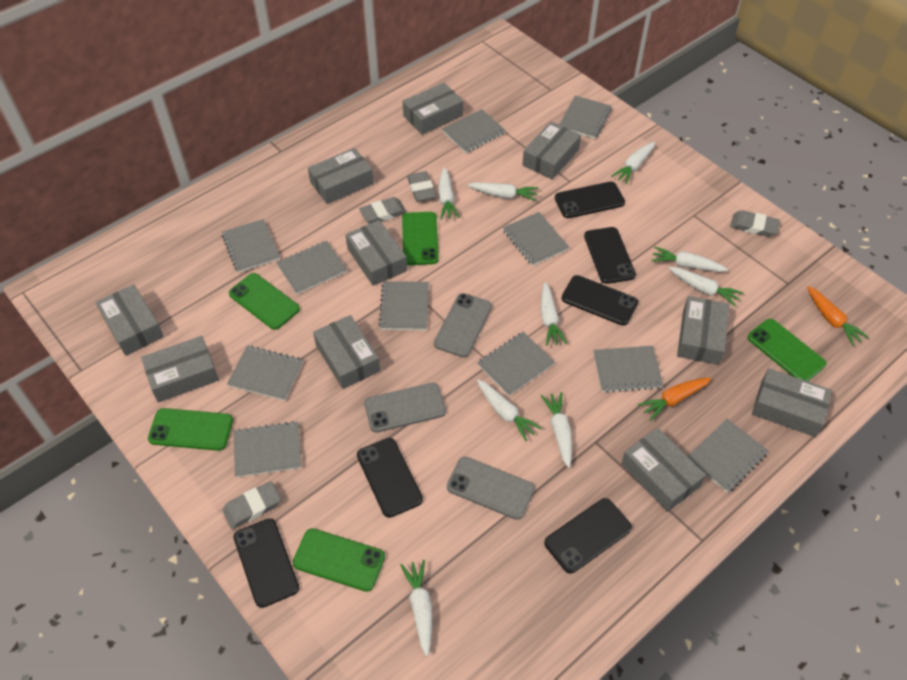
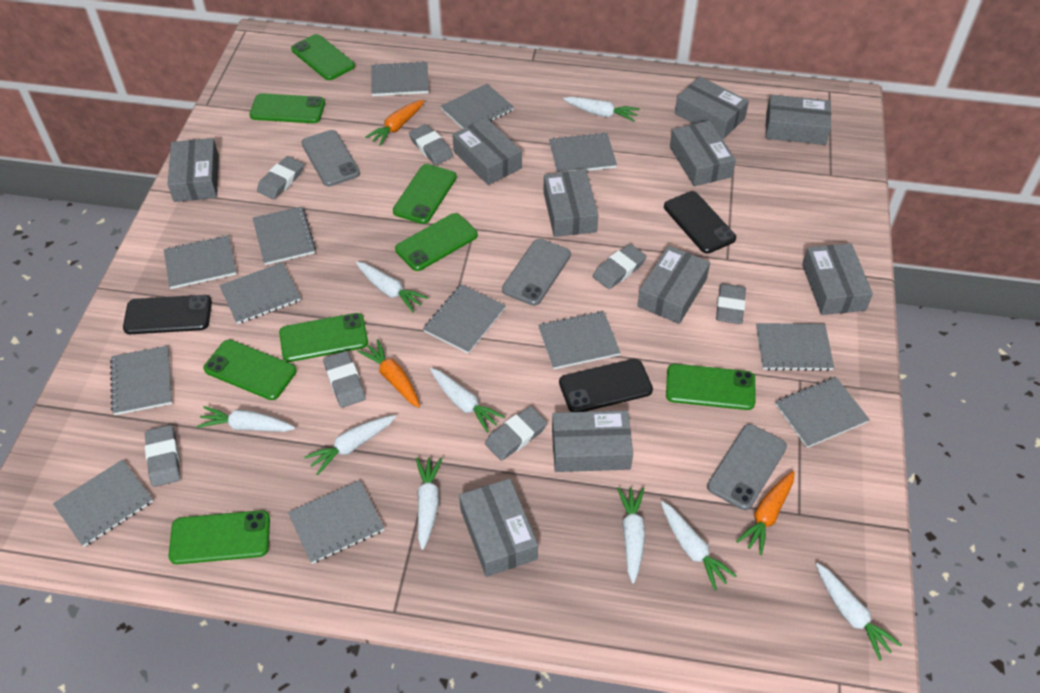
black phone: 6 -> 3
green phone: 5 -> 8
grey eraser: 4 -> 7
grey notebook: 11 -> 13
orange carrot: 2 -> 3

